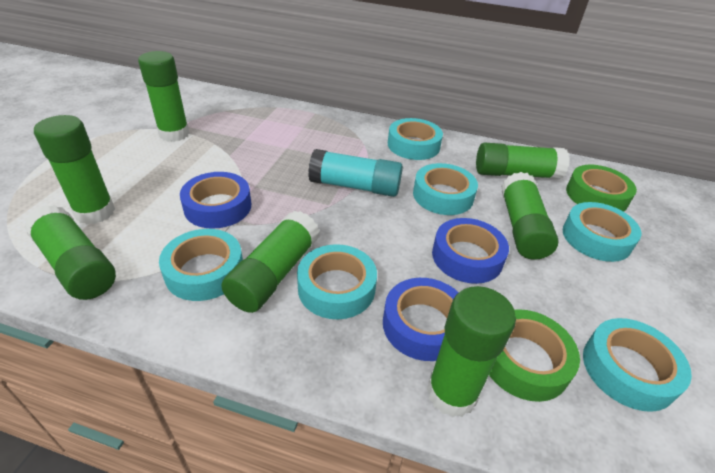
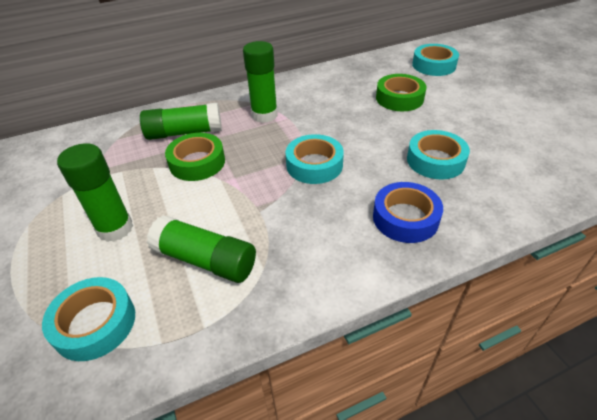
blue tape: 3 -> 1
green glue stick: 7 -> 4
turquoise glue stick: 1 -> 0
turquoise tape: 6 -> 4

